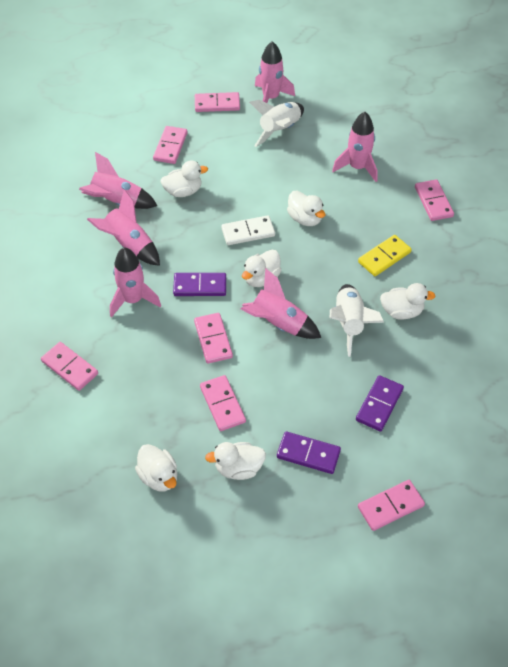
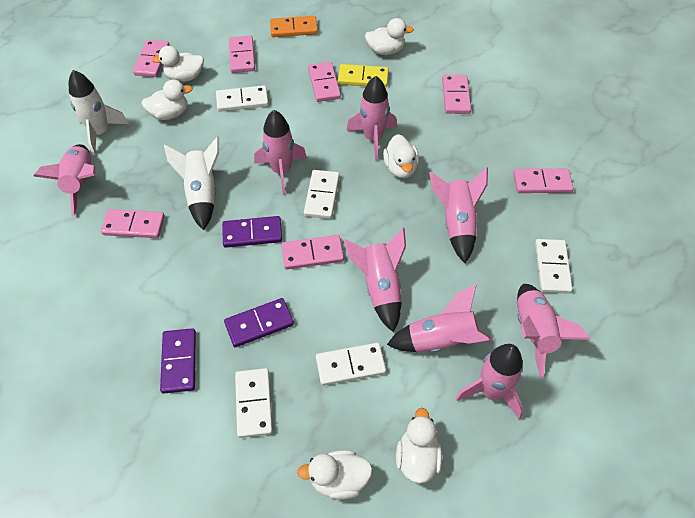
orange domino: 0 -> 1
pink rocket: 6 -> 8
white domino: 1 -> 5

